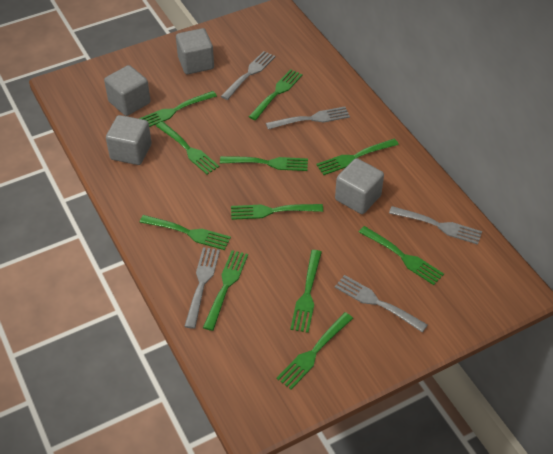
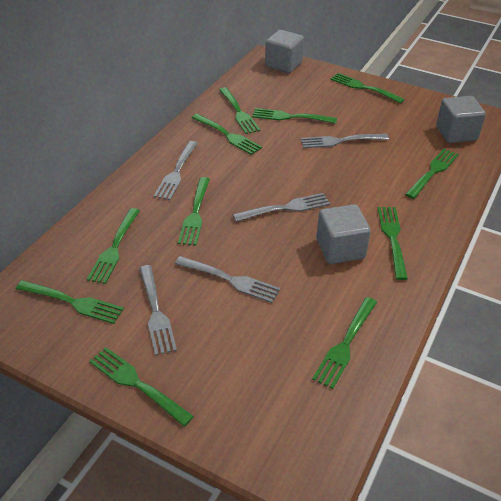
grey cube: 4 -> 3

